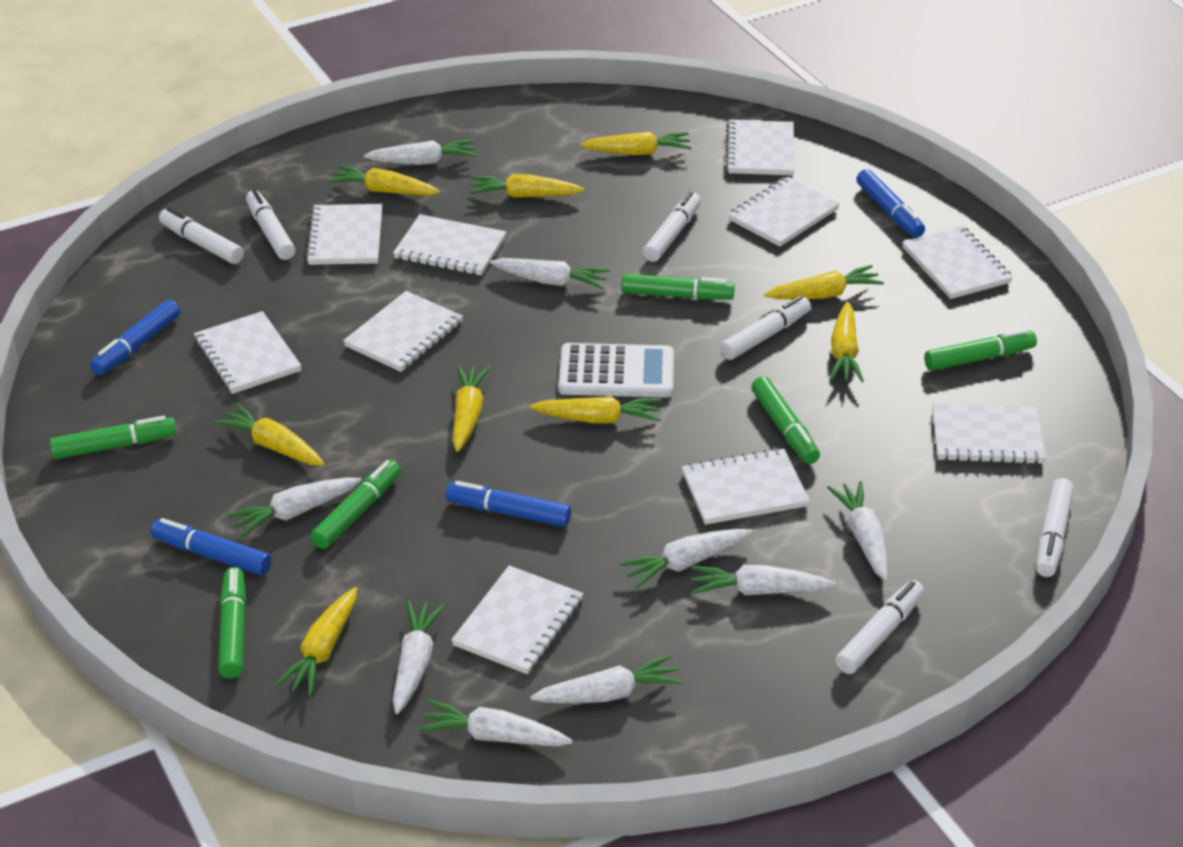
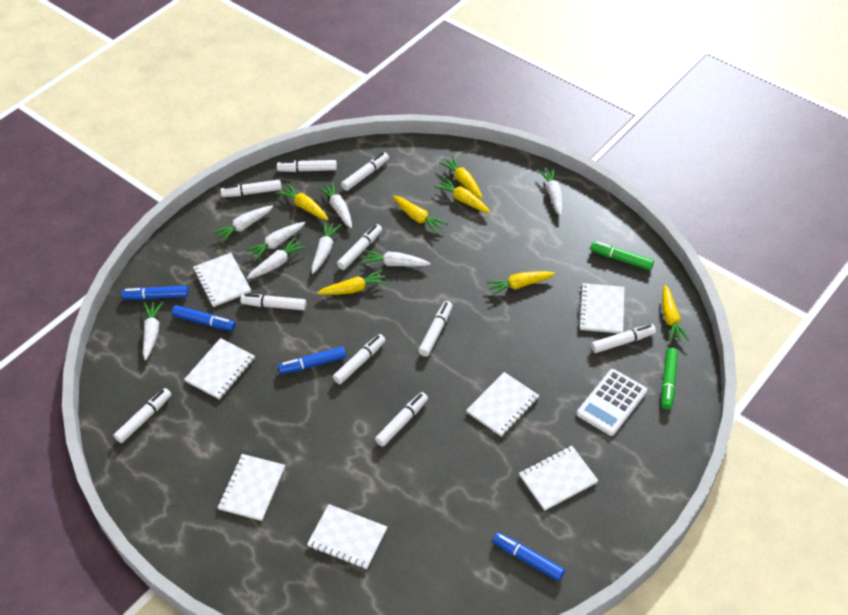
green marker: 6 -> 2
white carrot: 9 -> 8
white marker: 6 -> 10
white notebook: 10 -> 7
yellow carrot: 9 -> 7

